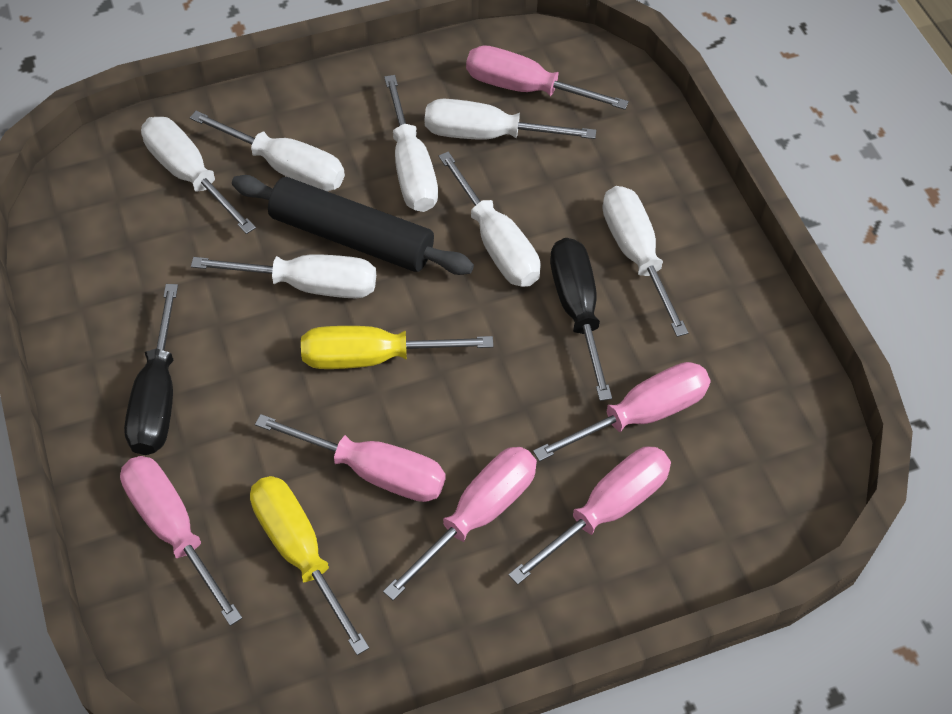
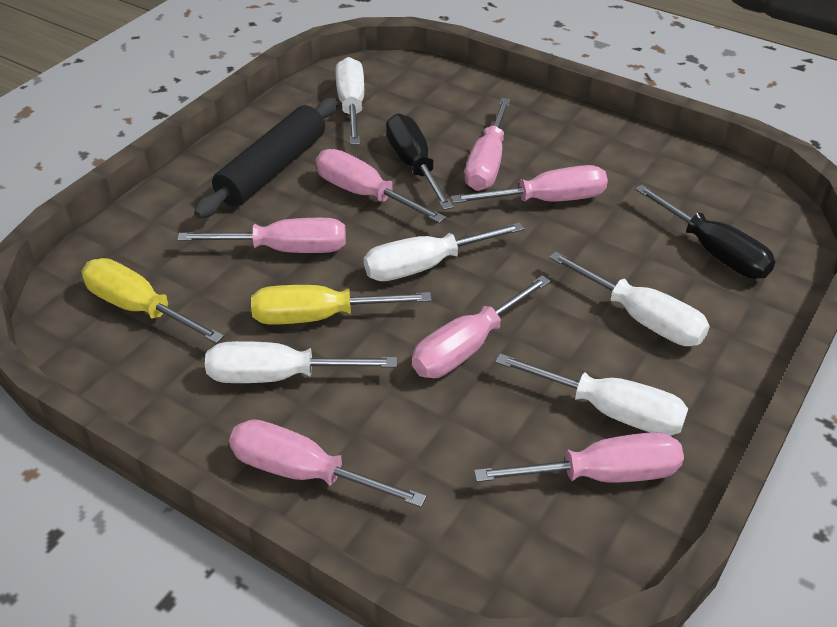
pink screwdriver: 6 -> 7
white screwdriver: 7 -> 5

